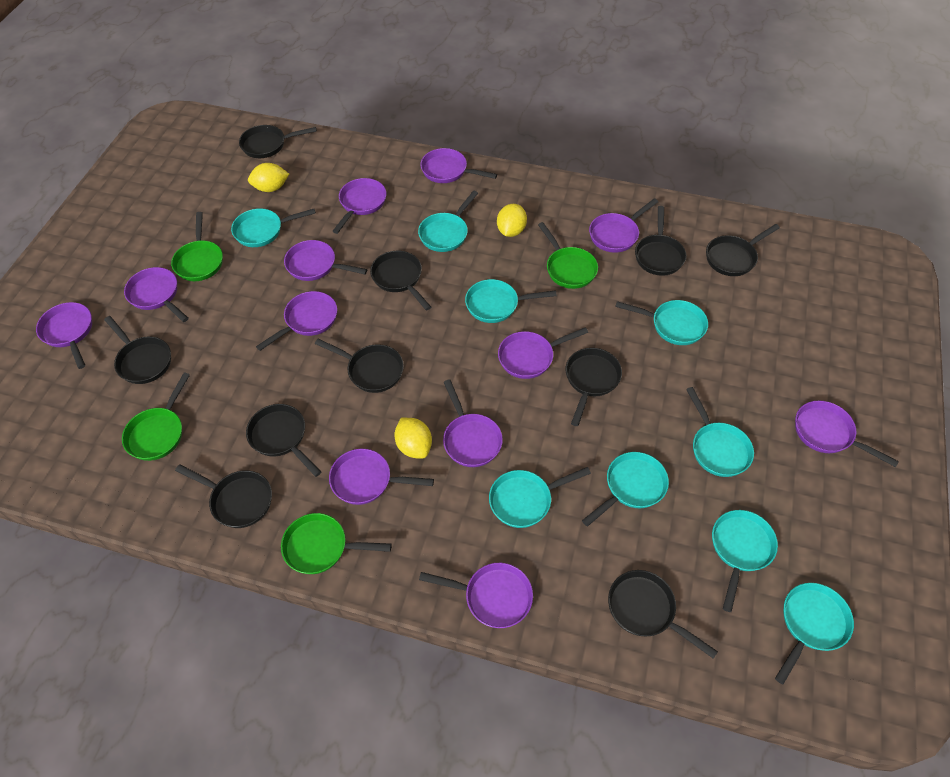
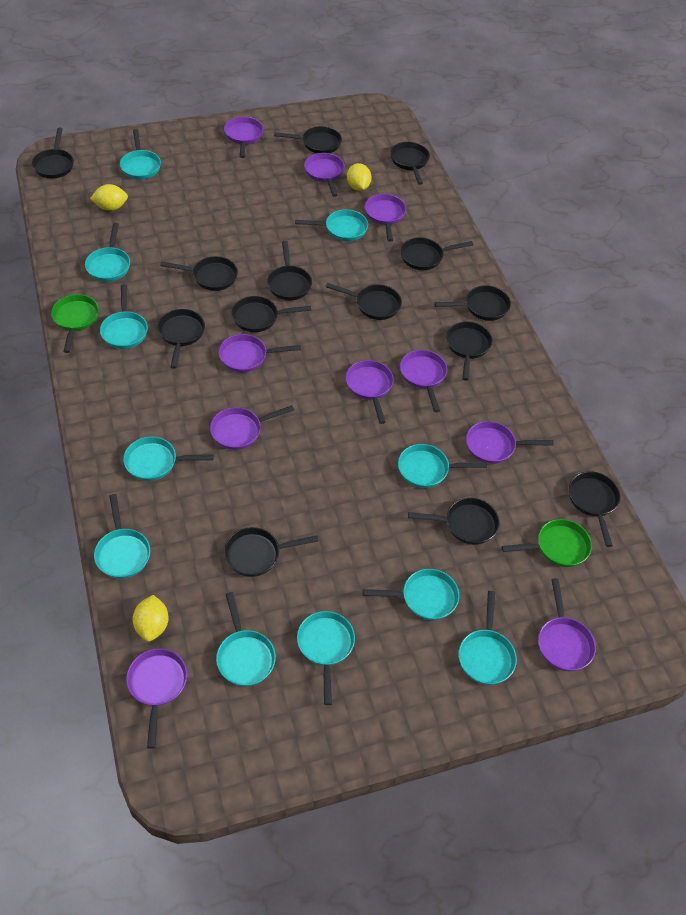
black pan: 10 -> 14
green pan: 4 -> 2
purple pan: 12 -> 10
turquoise pan: 9 -> 11

